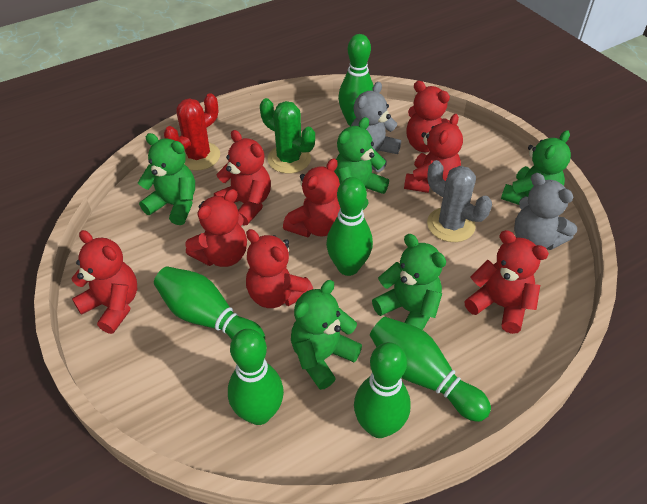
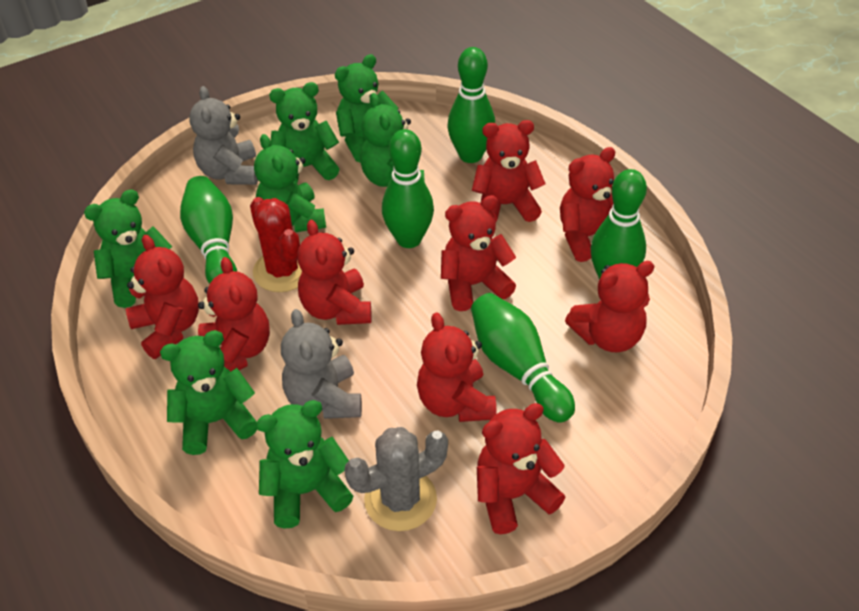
green bowling pin: 6 -> 5
green cactus: 1 -> 0
green teddy bear: 5 -> 7
red teddy bear: 8 -> 9

